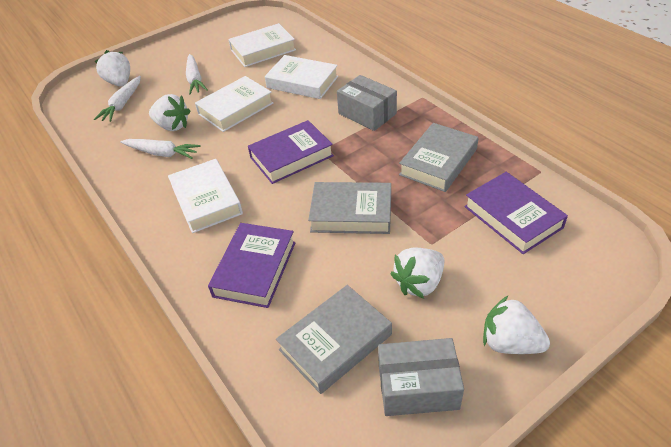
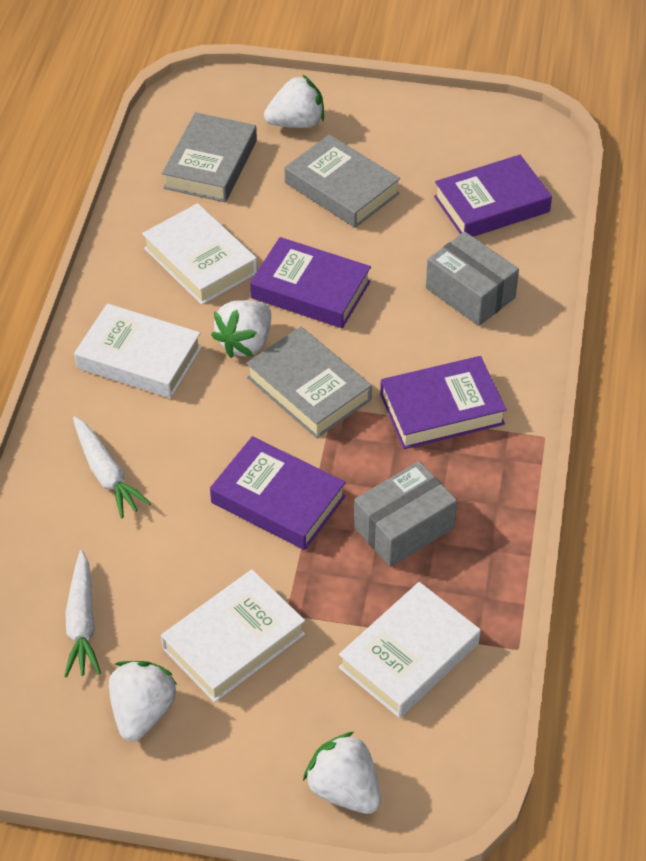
purple book: 3 -> 4
white carrot: 3 -> 2

